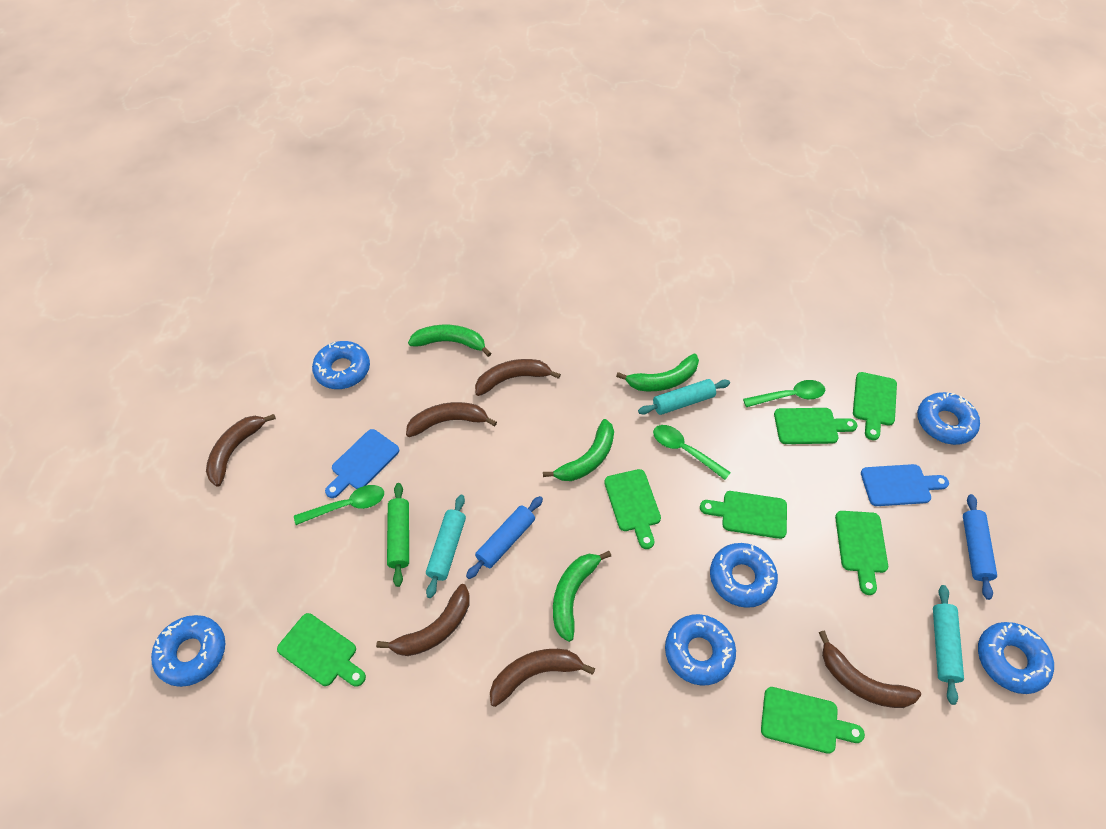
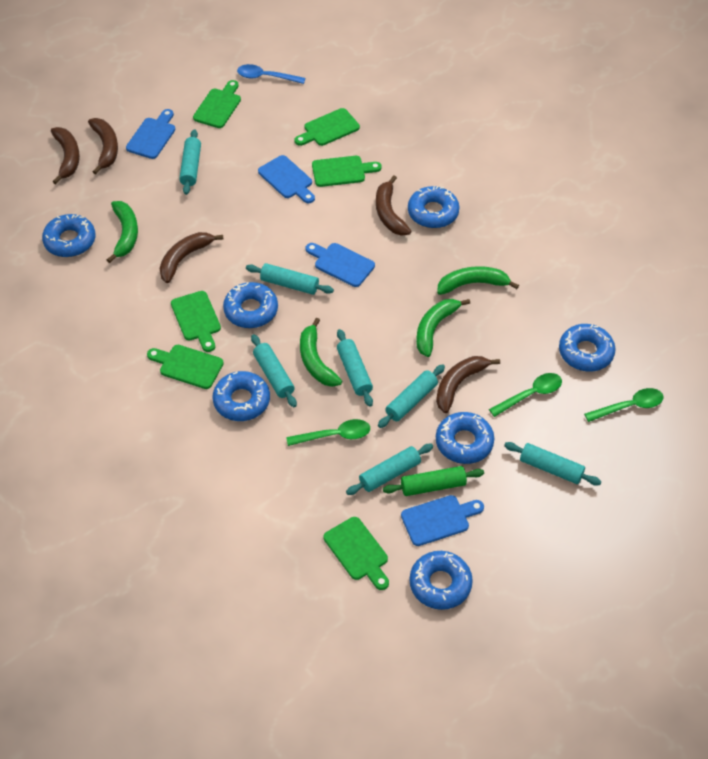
blue cutting board: 2 -> 4
blue donut: 6 -> 7
blue rolling pin: 2 -> 0
blue spoon: 0 -> 1
brown banana: 6 -> 5
green cutting board: 7 -> 6
turquoise rolling pin: 3 -> 7

